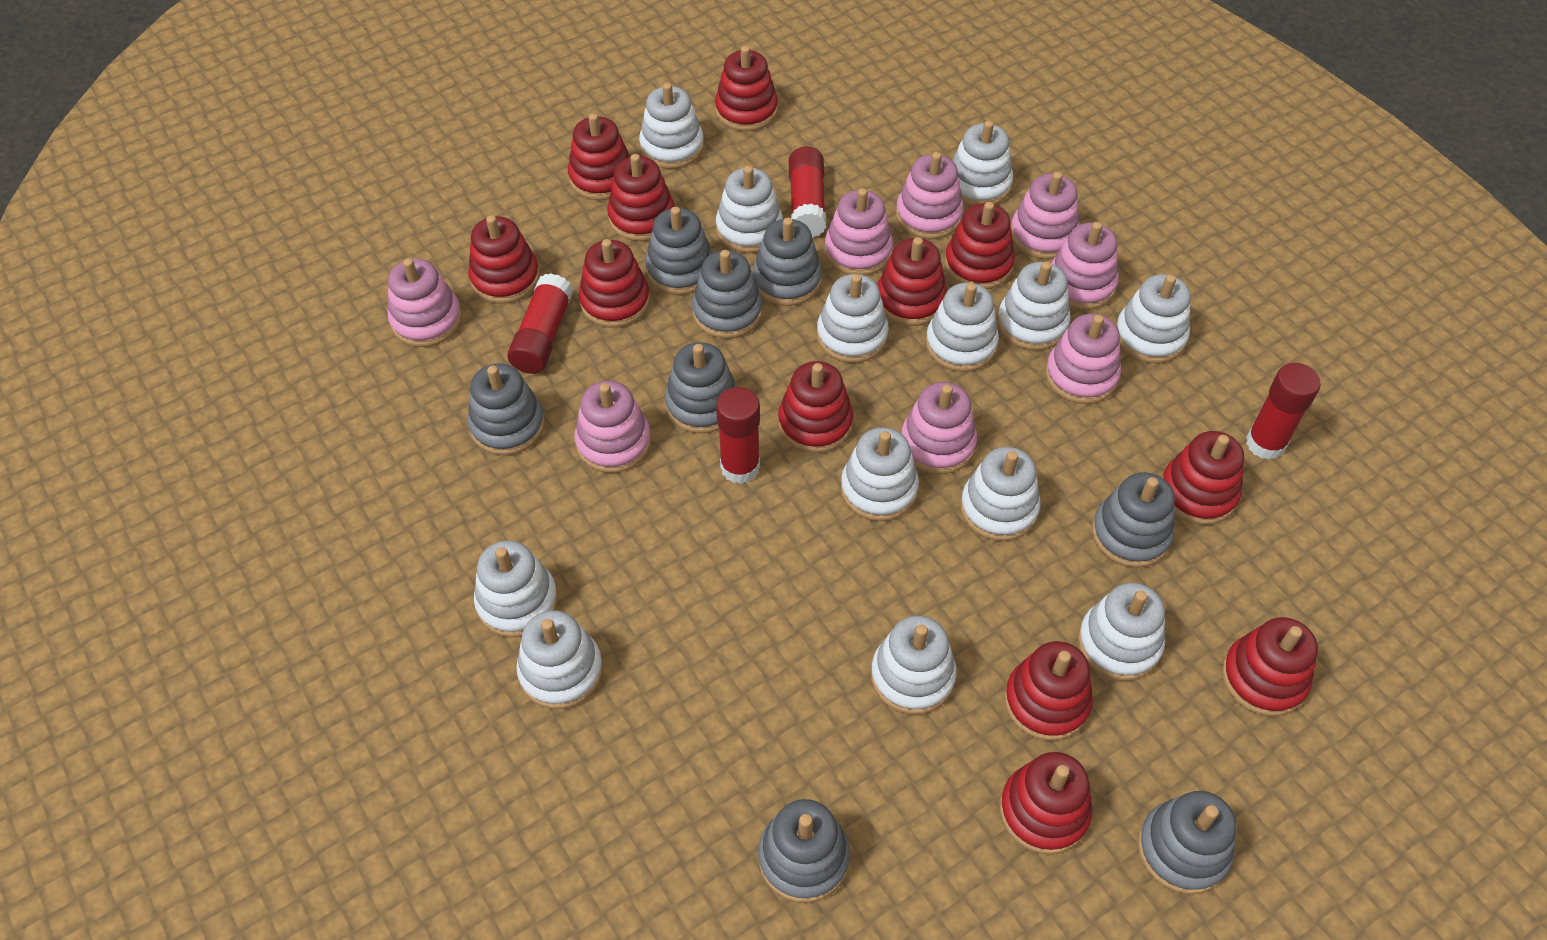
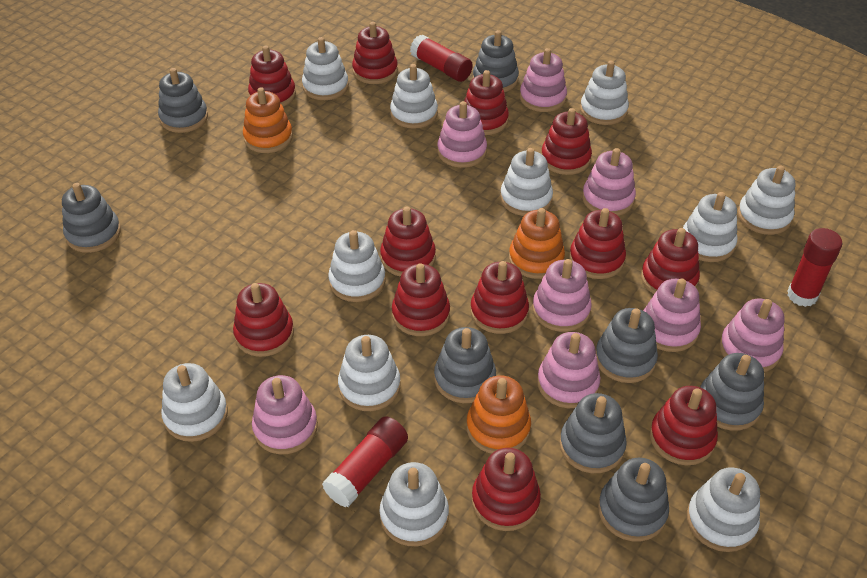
orange stacking toy: 0 -> 3
red glue stick: 4 -> 3
white stacking toy: 13 -> 11

